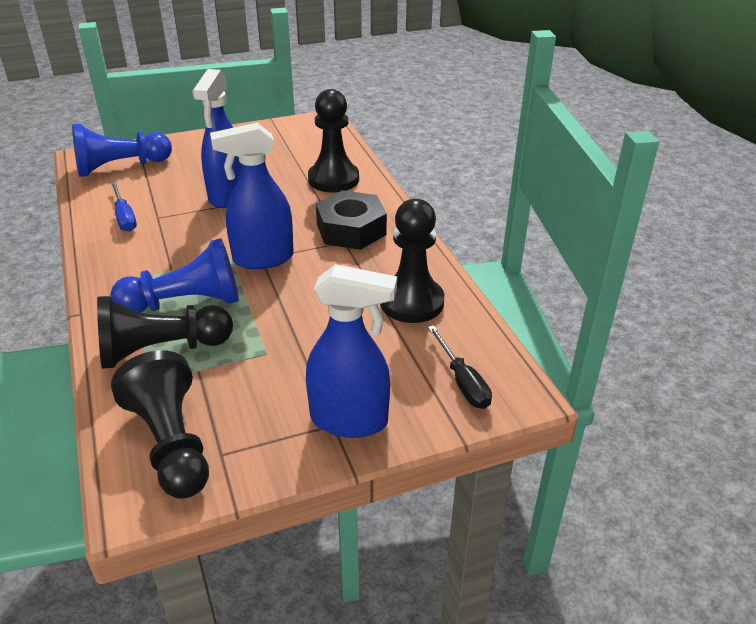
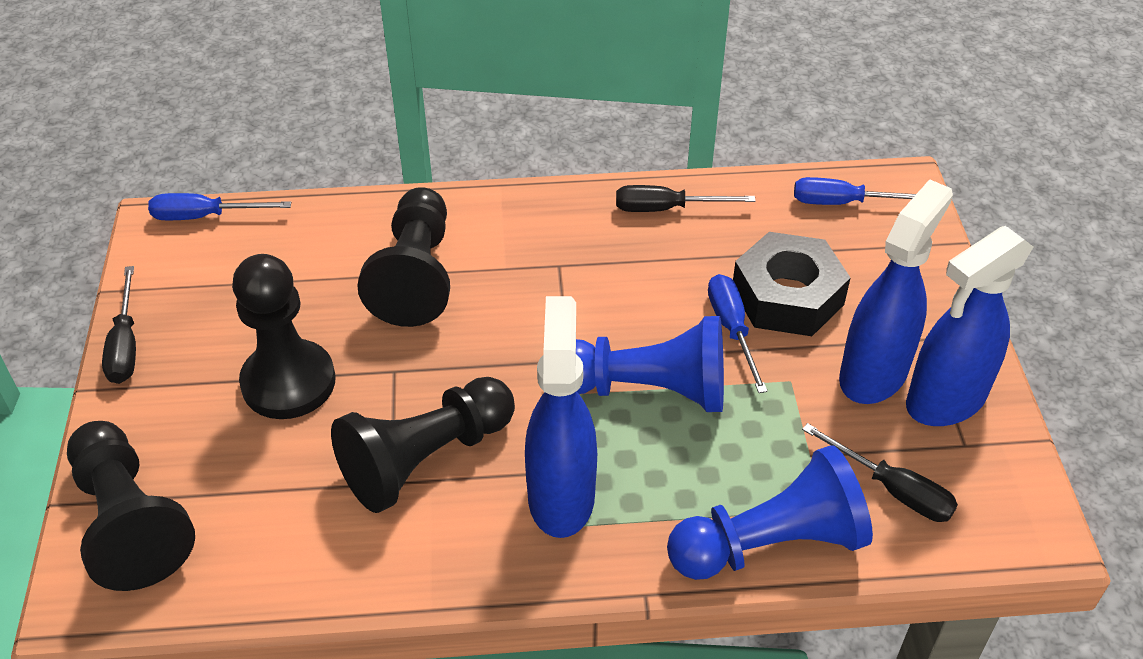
black screwdriver: 1 -> 3
blue screwdriver: 1 -> 3

